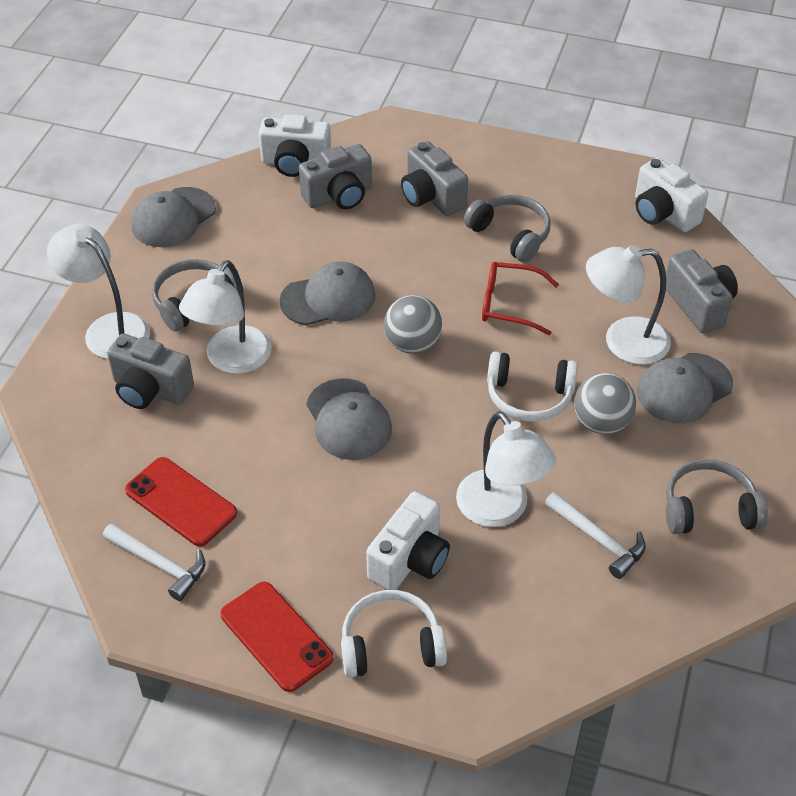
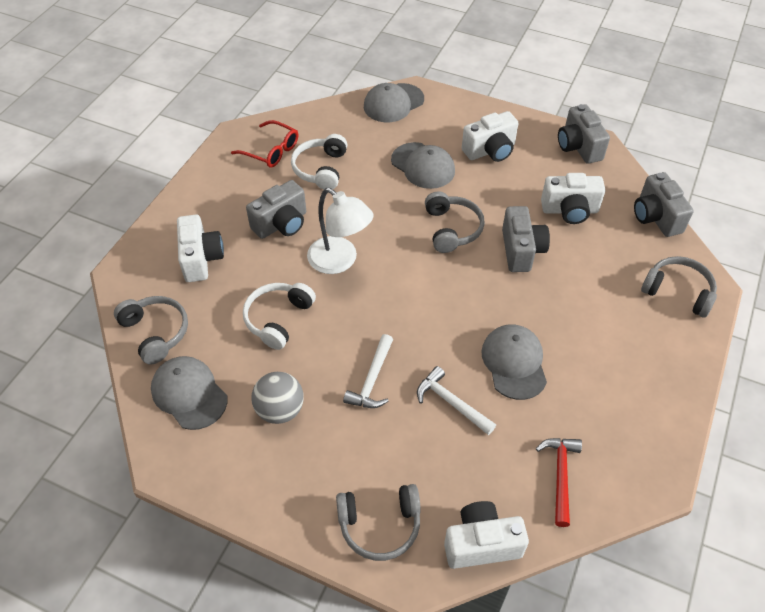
grey ball: 2 -> 1
grey headphones: 3 -> 4
red hammer: 0 -> 1
red phone: 2 -> 0
white camera: 3 -> 4
white lamp: 4 -> 1

